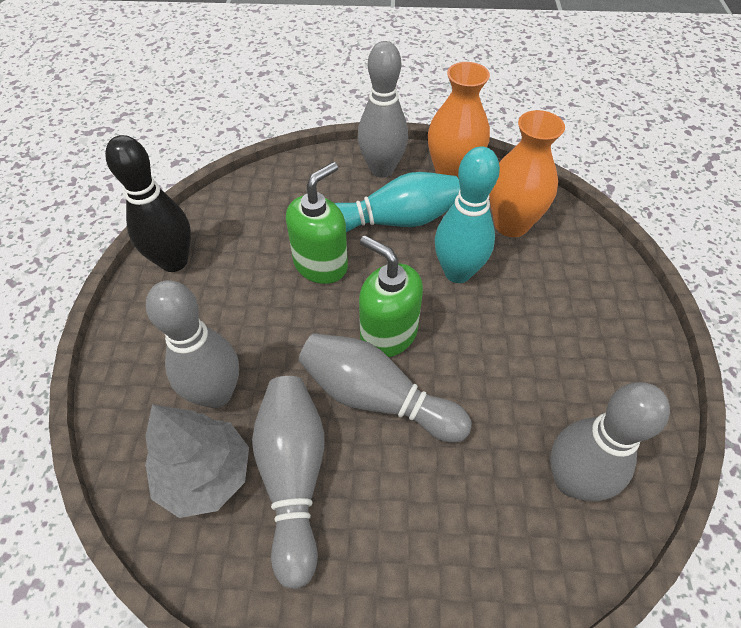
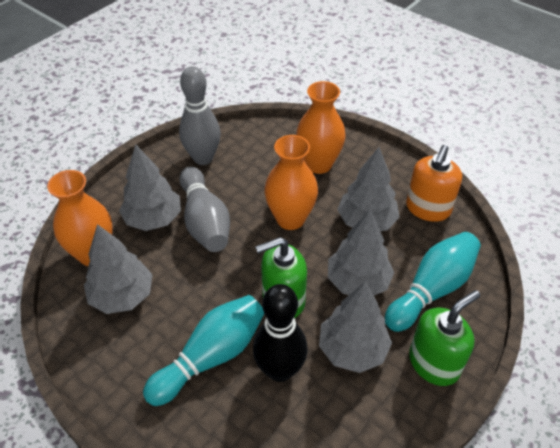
grey bowling pin: 5 -> 2
grey tree: 1 -> 5
orange soap dispenser: 0 -> 1
orange vase: 2 -> 3

